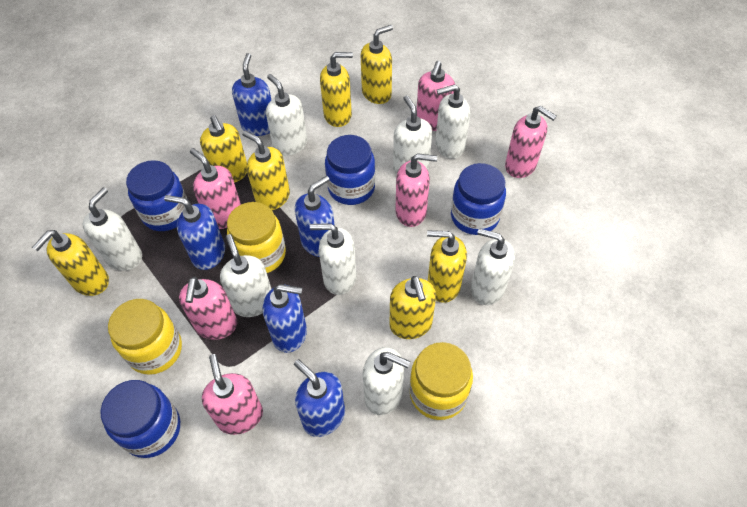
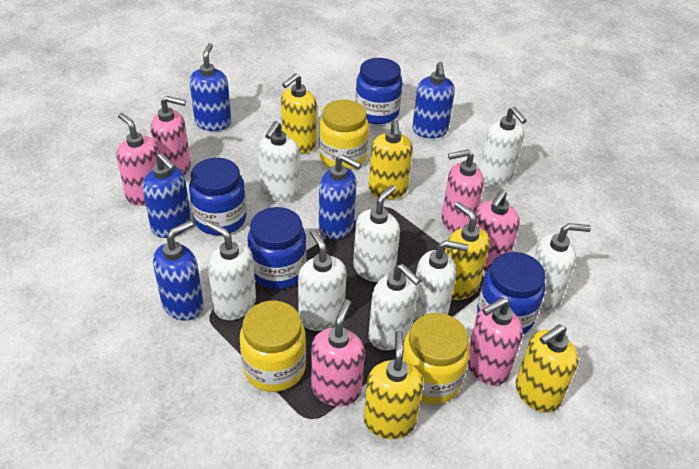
yellow soap dispenser: 7 -> 5

